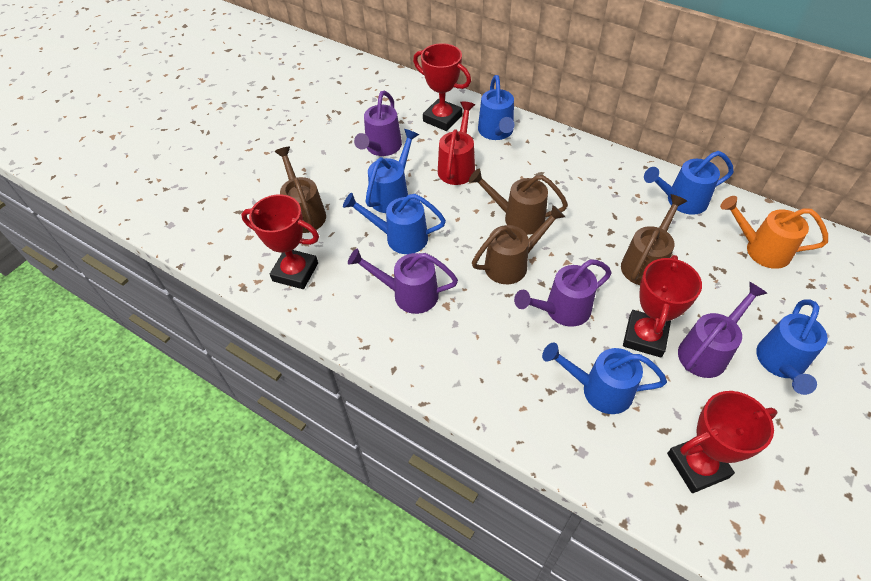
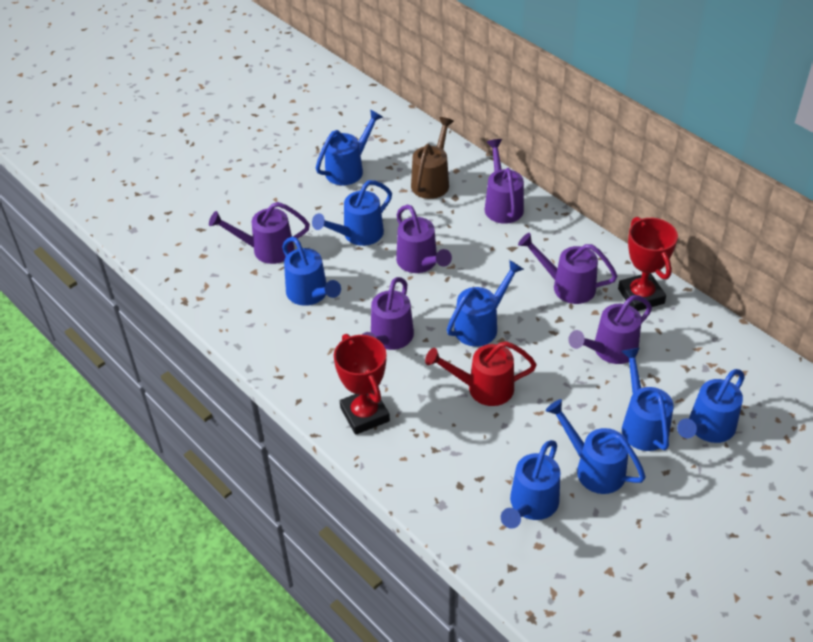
blue watering can: 6 -> 8
brown watering can: 4 -> 1
orange watering can: 1 -> 0
purple watering can: 4 -> 6
red trophy: 4 -> 2

